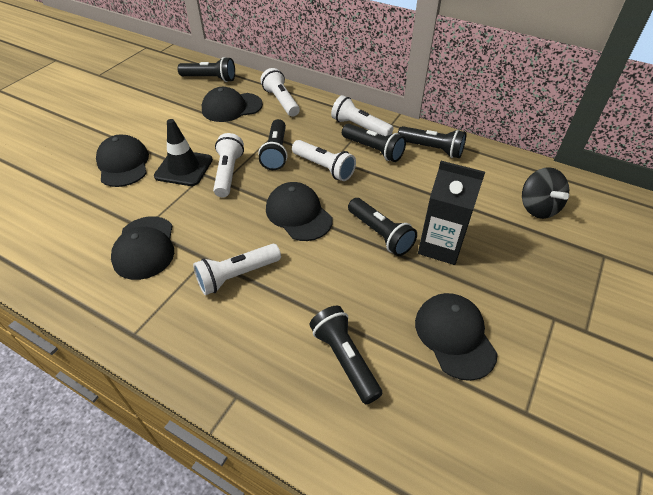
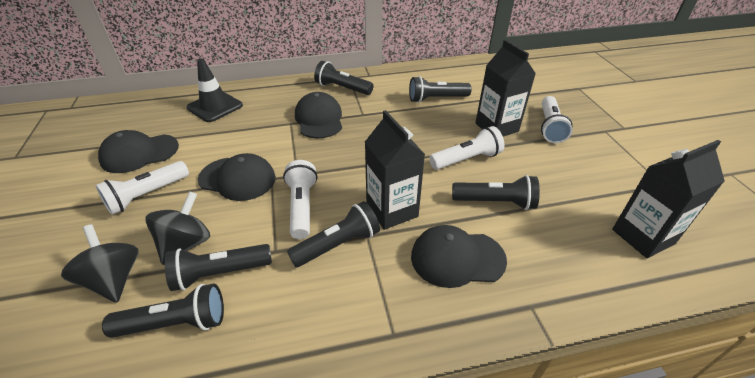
black cap: 5 -> 4
black carton: 1 -> 3
black spinning top: 1 -> 2
white flashlight: 5 -> 4

